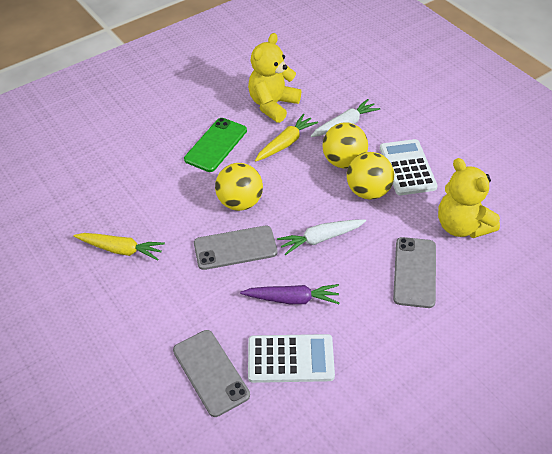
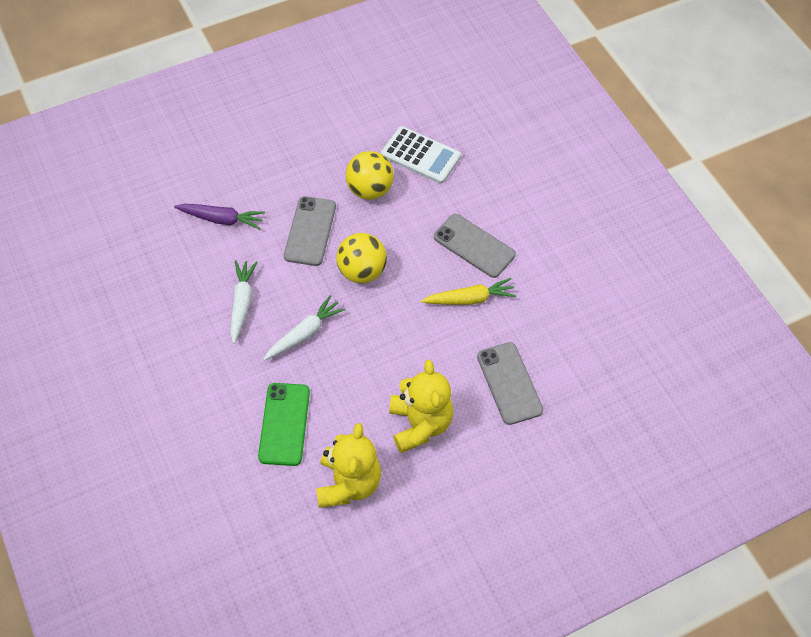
white calculator: 2 -> 1
yellow ball: 3 -> 2
yellow carrot: 2 -> 1

